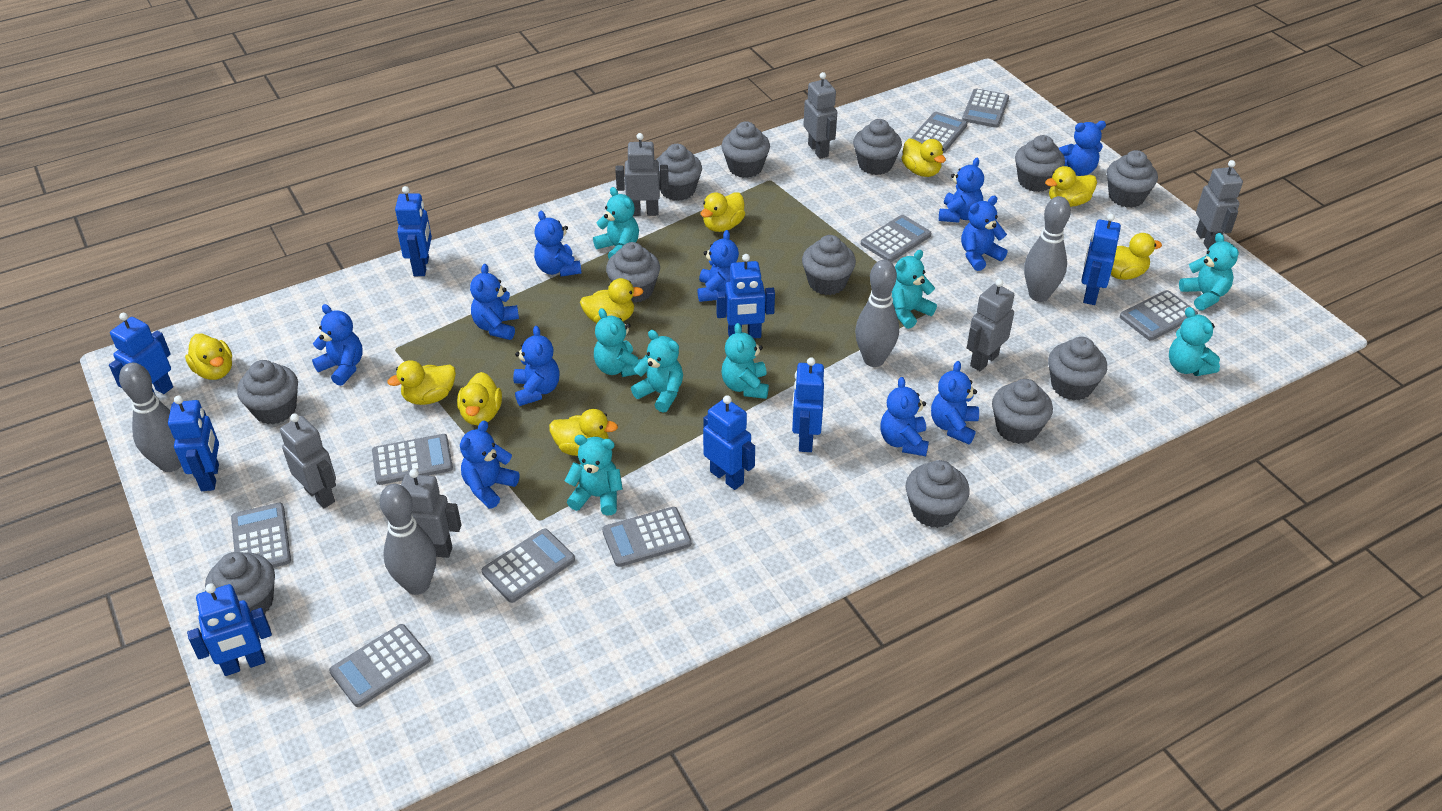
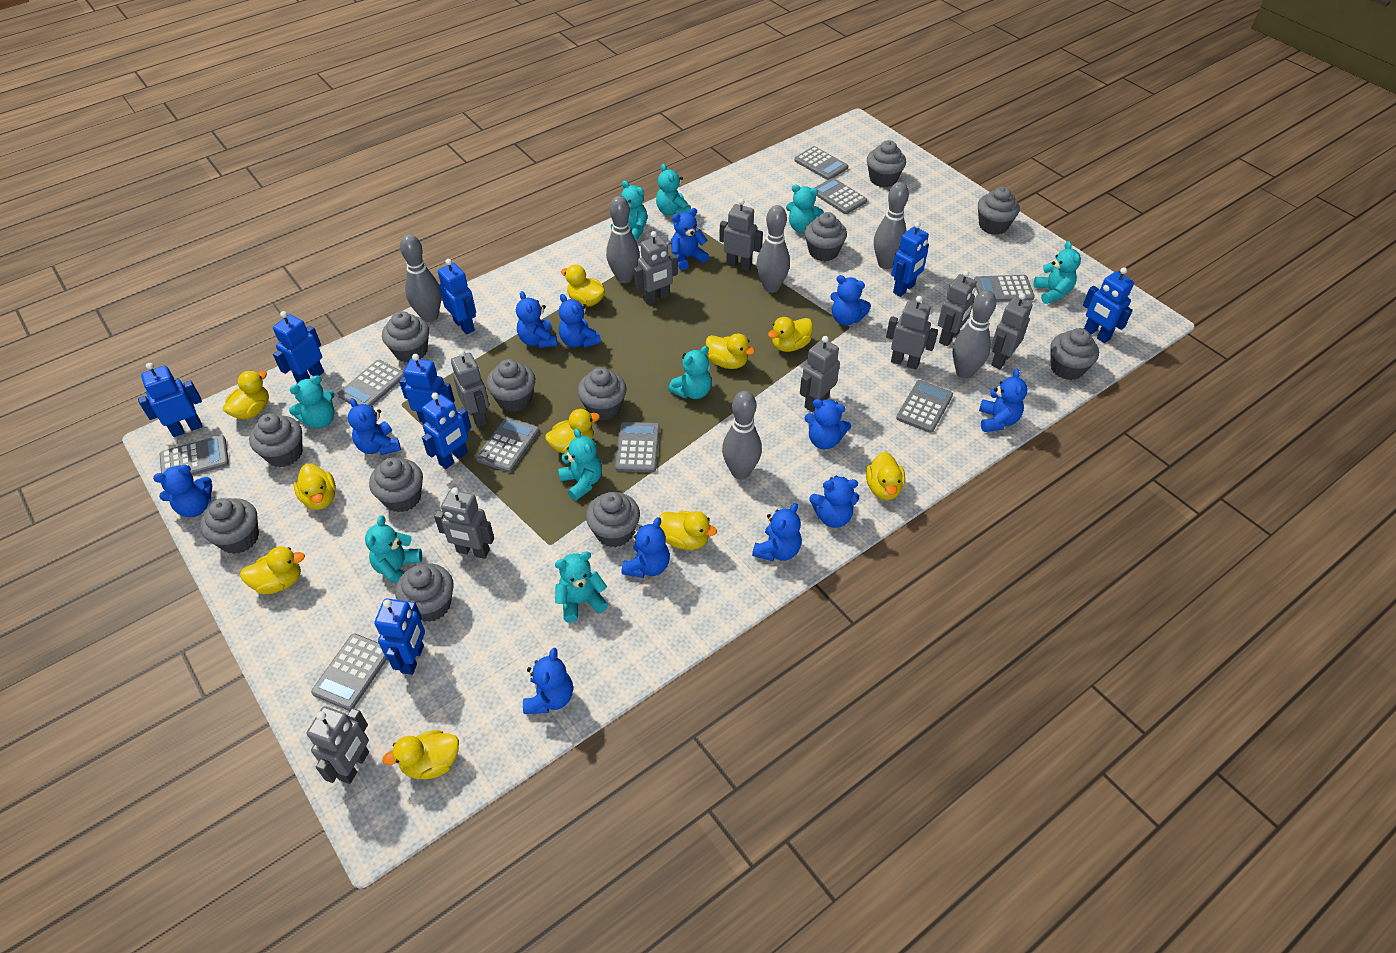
blue teddy bear: 11 -> 12
grey bowling pin: 4 -> 6
grey robot: 6 -> 9
turquoise teddy bear: 8 -> 9
yellow duck: 9 -> 10

